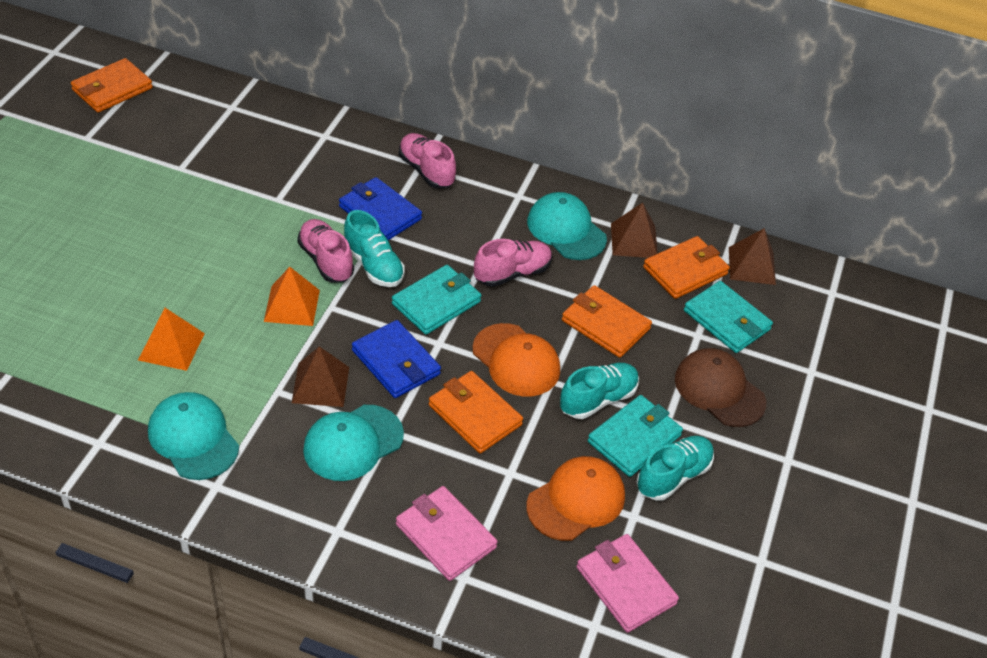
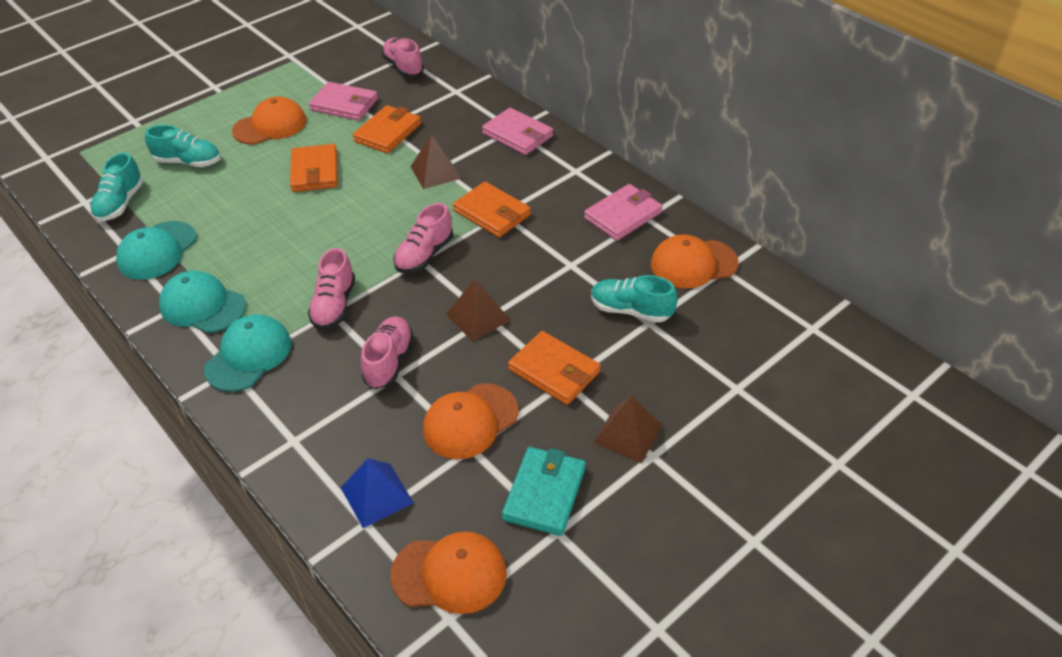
blue pyramid: 0 -> 1
blue wallet: 2 -> 0
brown cap: 1 -> 0
orange cap: 2 -> 4
orange pyramid: 2 -> 0
pink shoe: 3 -> 4
pink wallet: 2 -> 3
turquoise wallet: 3 -> 1

